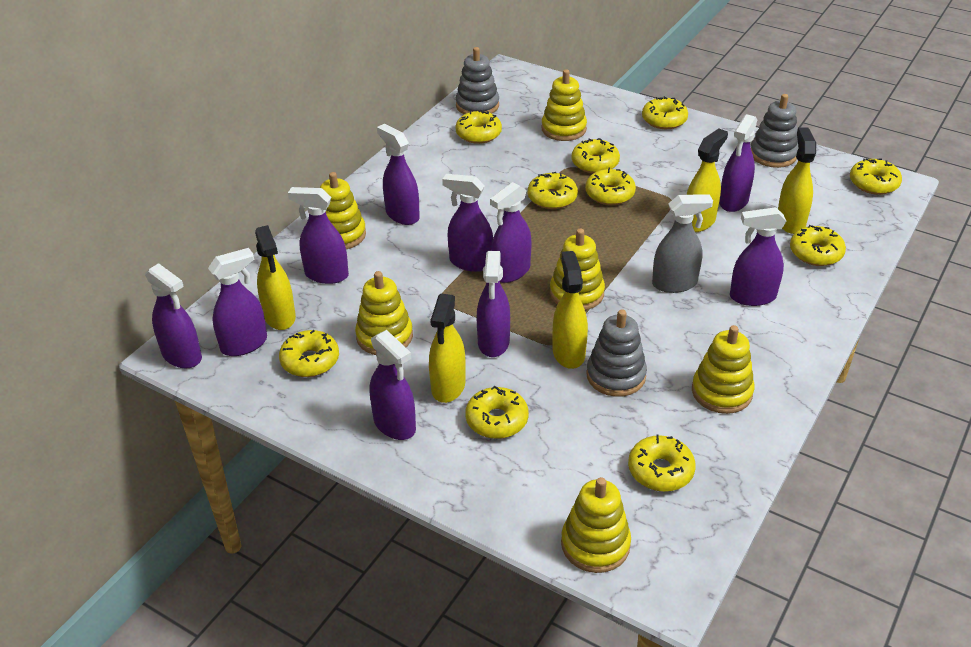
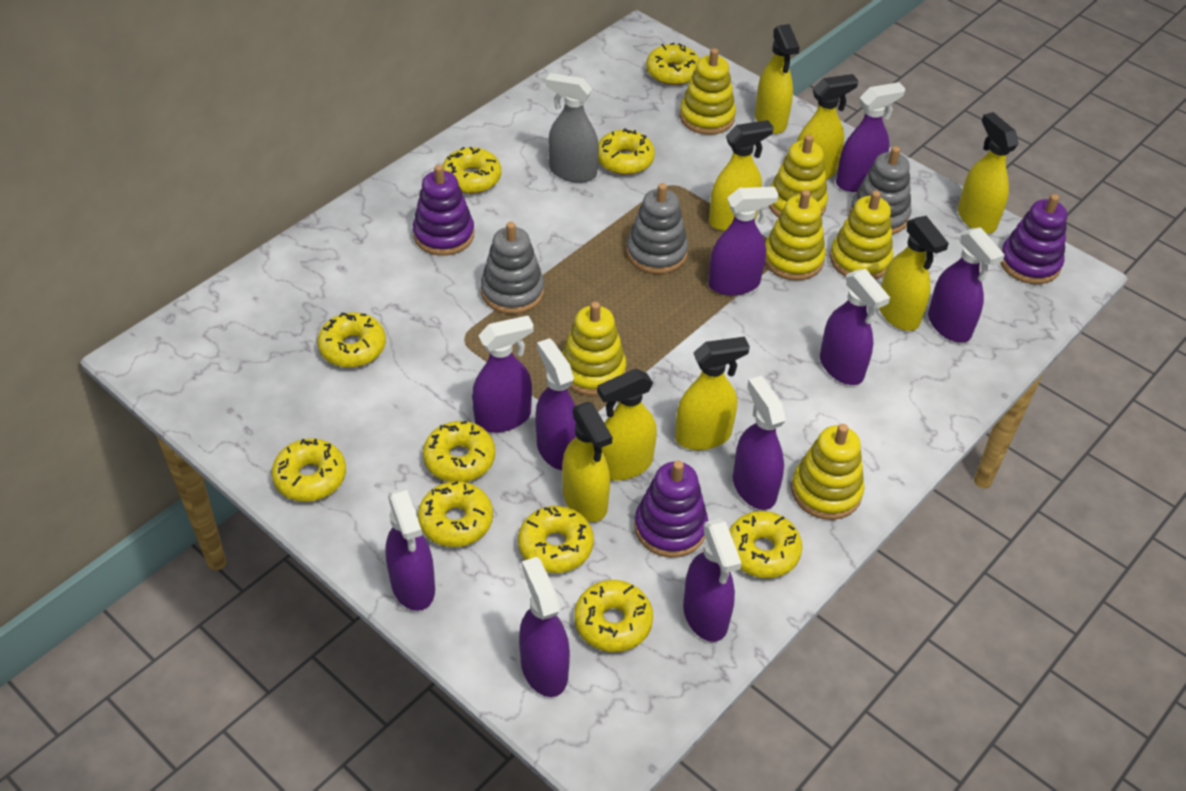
purple stacking toy: 0 -> 3
yellow spray bottle: 5 -> 8

